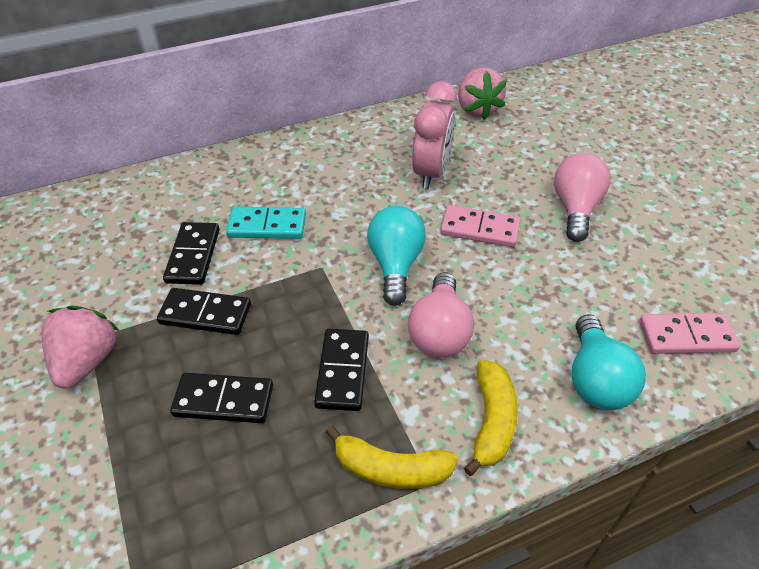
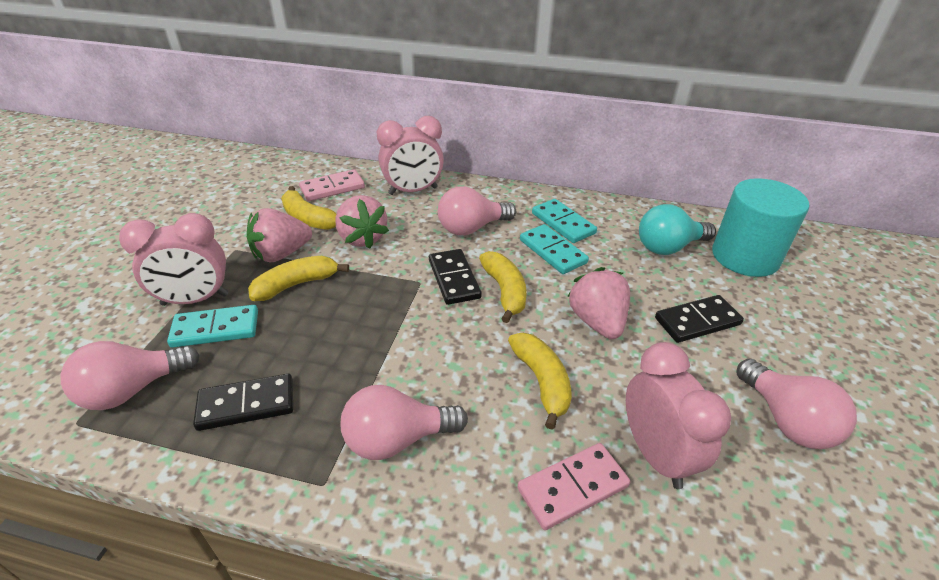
black domino: 4 -> 3
pink clock: 1 -> 3
pink light bulb: 2 -> 4
pink strawberry: 2 -> 3
turquoise cylinder: 0 -> 1
turquoise domino: 1 -> 3
turquoise light bulb: 2 -> 1
yellow banana: 2 -> 4

